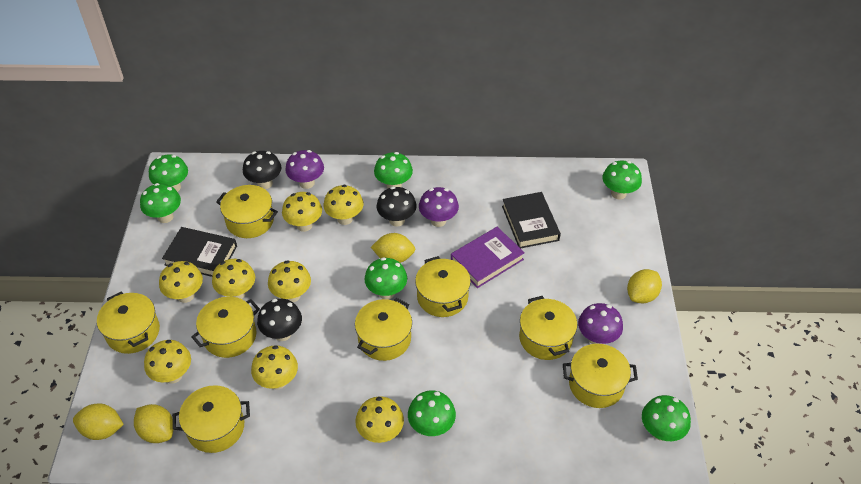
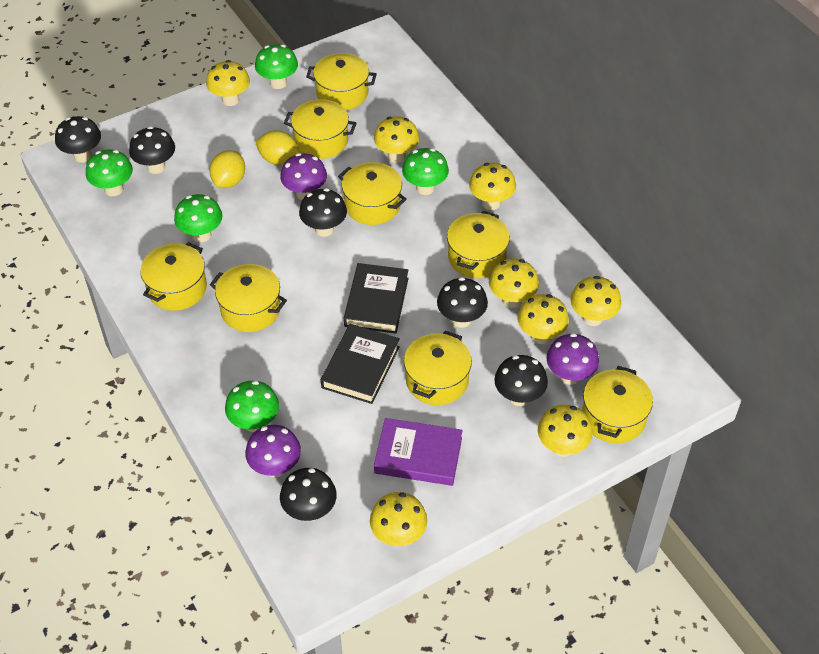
black mushroom: 3 -> 6
green mushroom: 7 -> 5
yellow lemon: 4 -> 2

